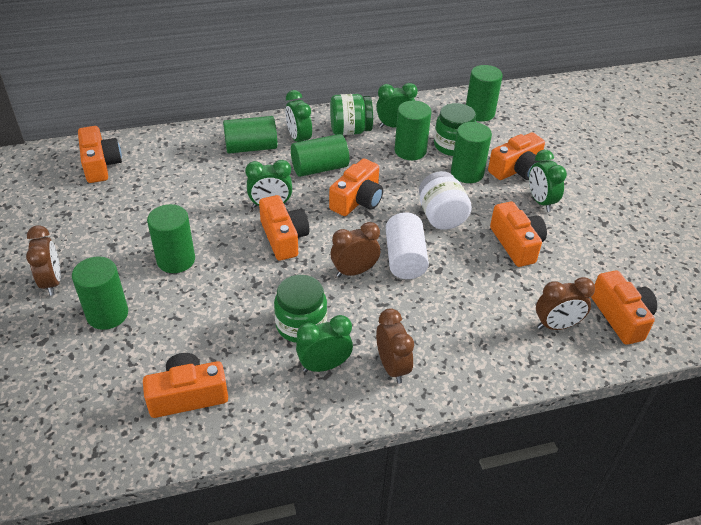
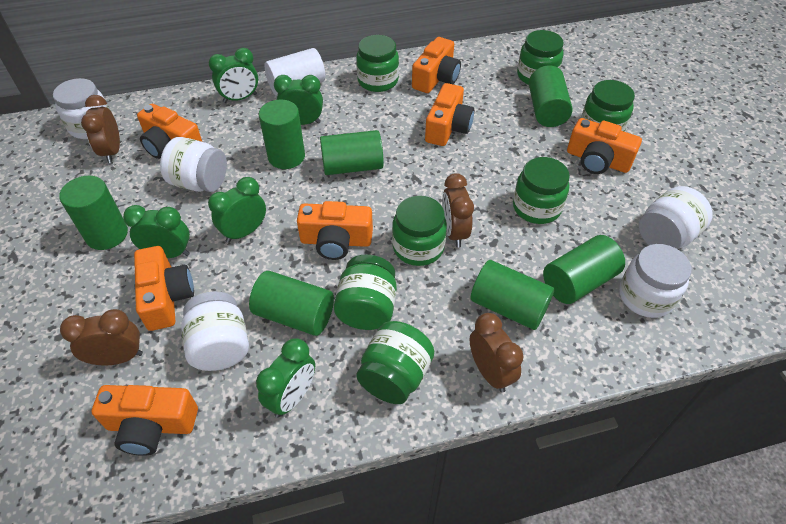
green jar: 3 -> 7
white jar: 1 -> 5

